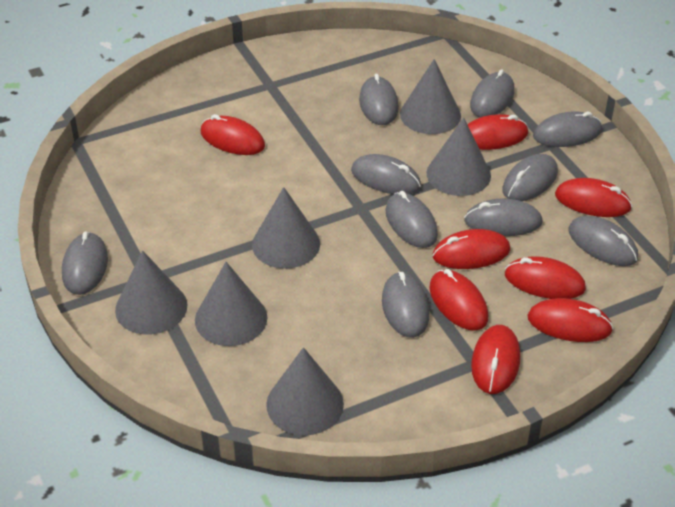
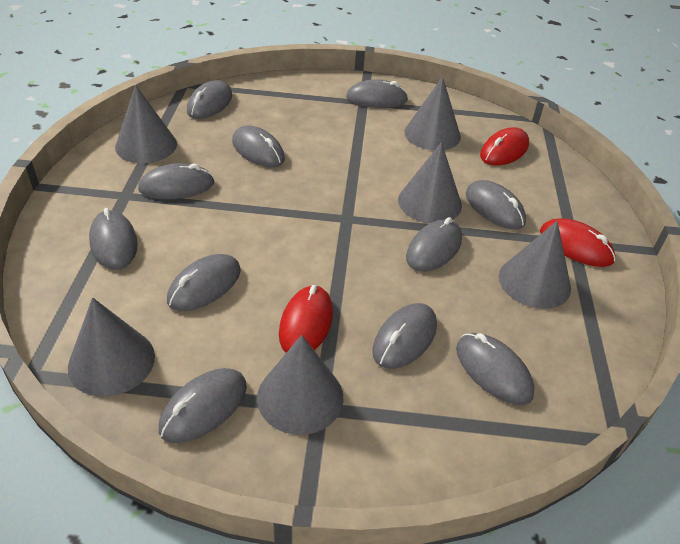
grey mouse: 10 -> 11
red mouse: 8 -> 3

